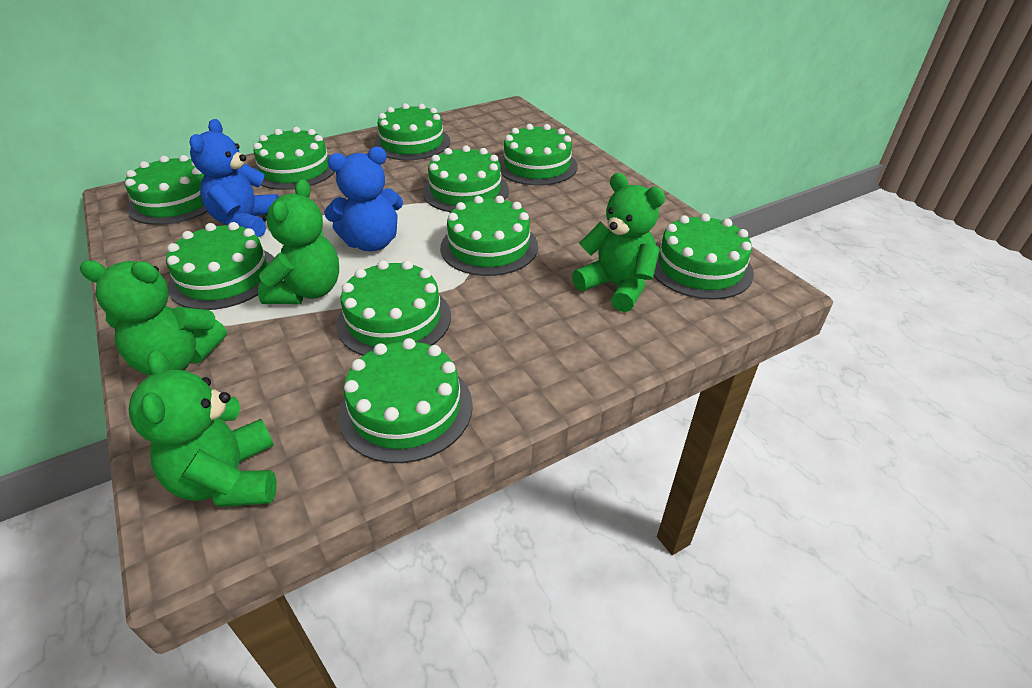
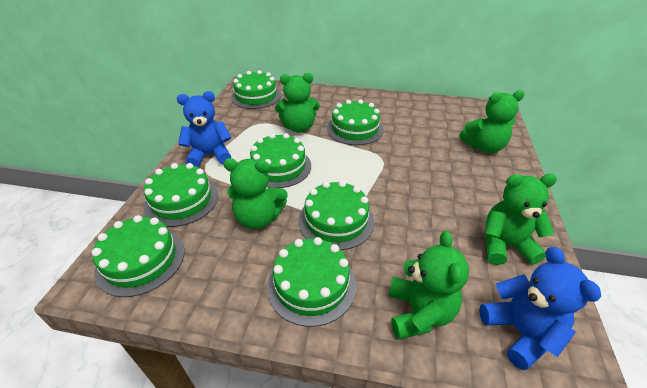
green cake: 10 -> 7
green teddy bear: 4 -> 5

